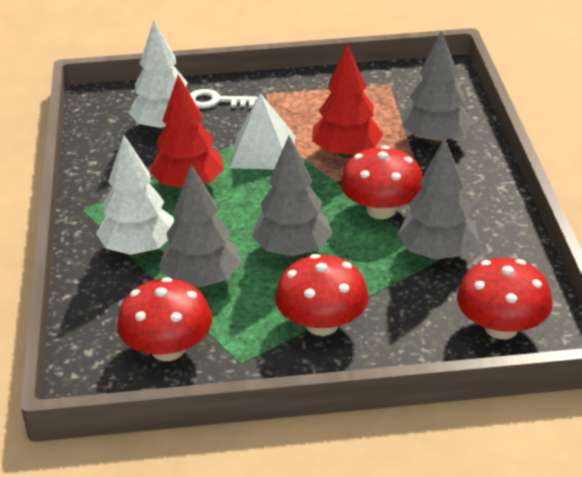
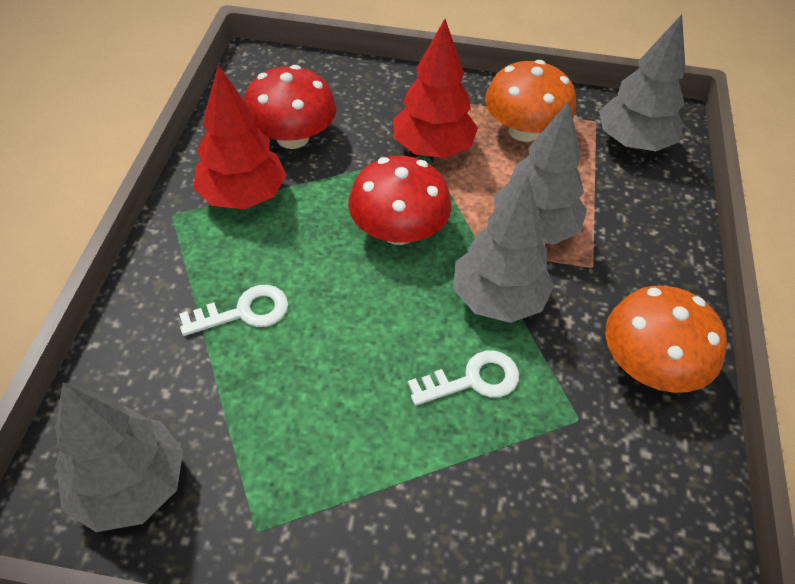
orange mushroom: 0 -> 2
red mushroom: 4 -> 2
white key: 1 -> 2
white pyramid: 1 -> 0
white tree: 2 -> 0

